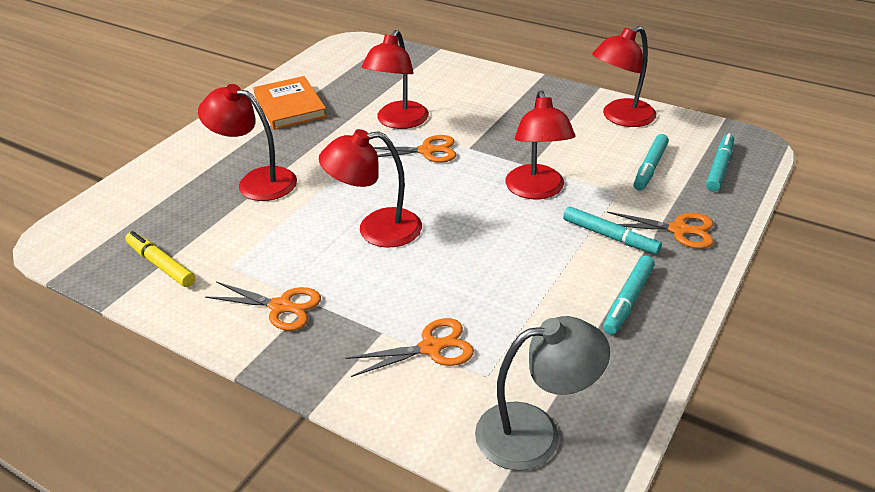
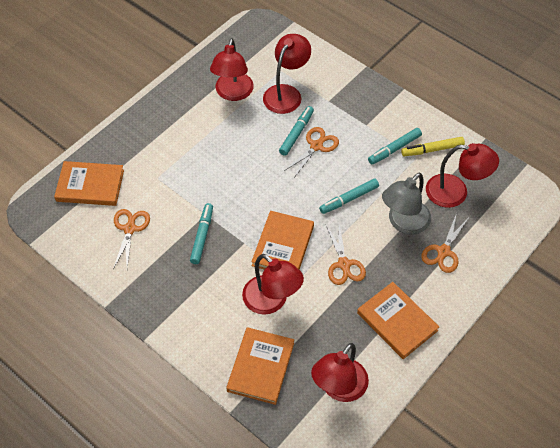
orange book: 1 -> 4

